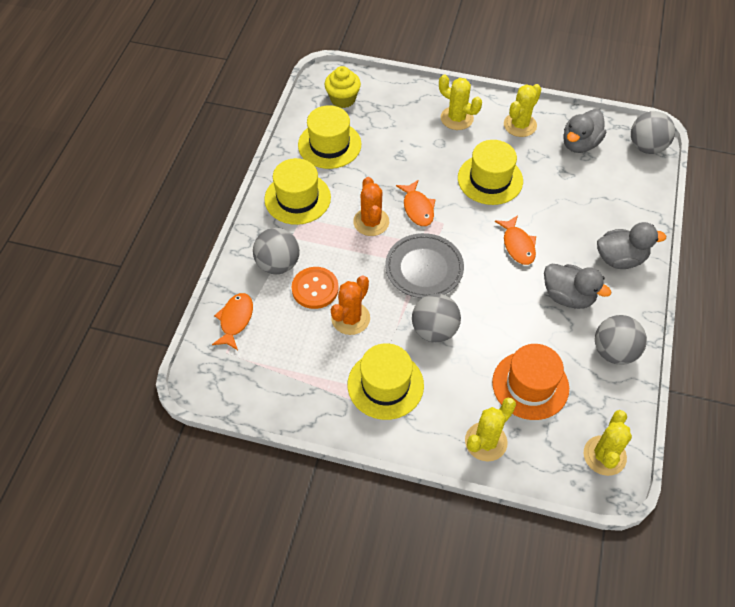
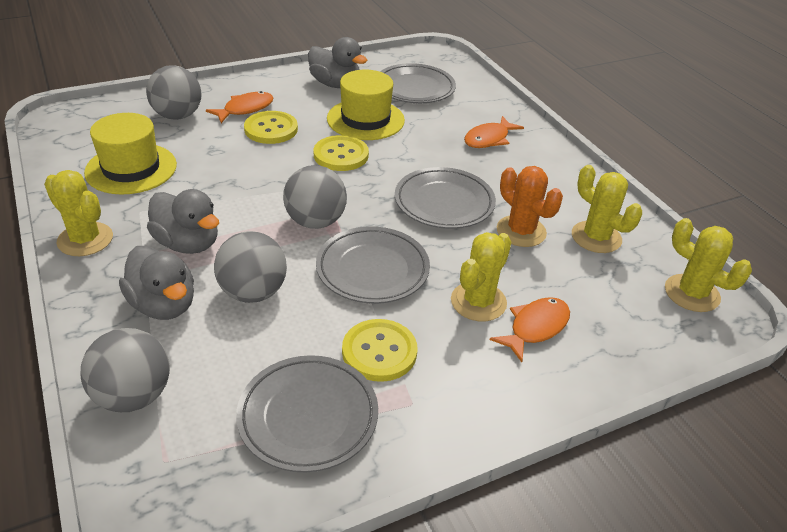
grey plate: 1 -> 4
orange button: 1 -> 0
orange cactus: 2 -> 1
orange hat: 1 -> 0
yellow button: 0 -> 3
yellow cupcake: 1 -> 0
yellow hat: 4 -> 2

